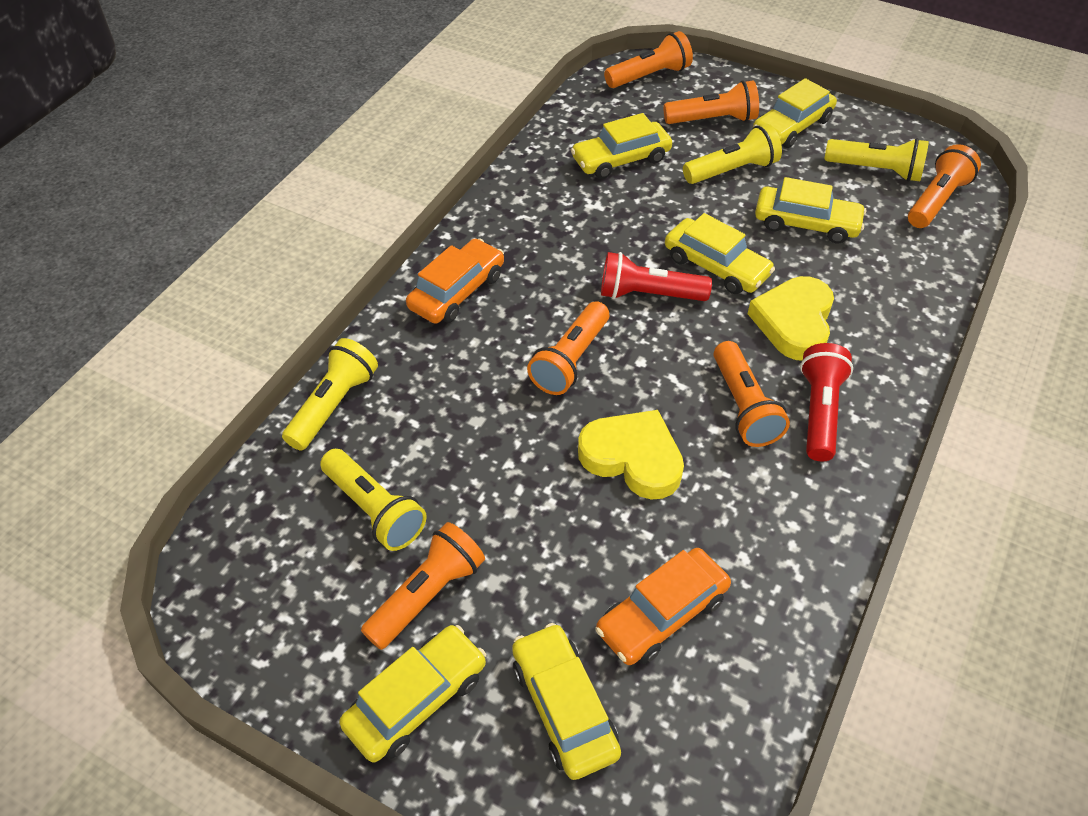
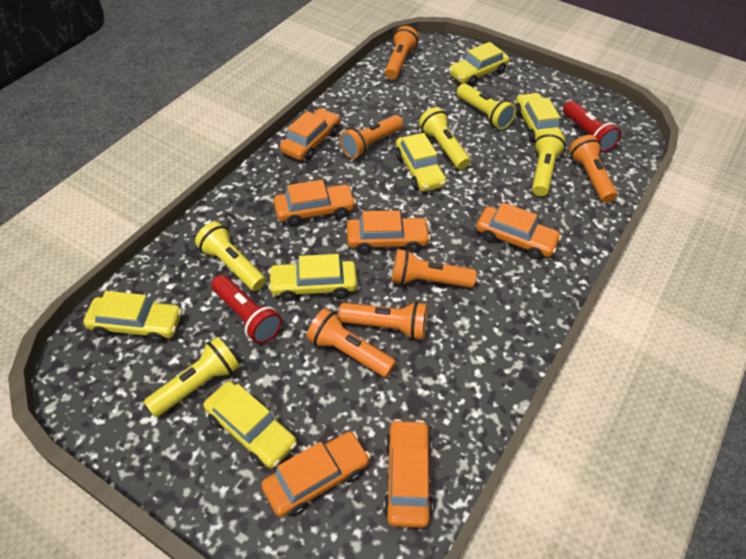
orange car: 2 -> 6
yellow flashlight: 4 -> 5
yellow heart: 2 -> 0

